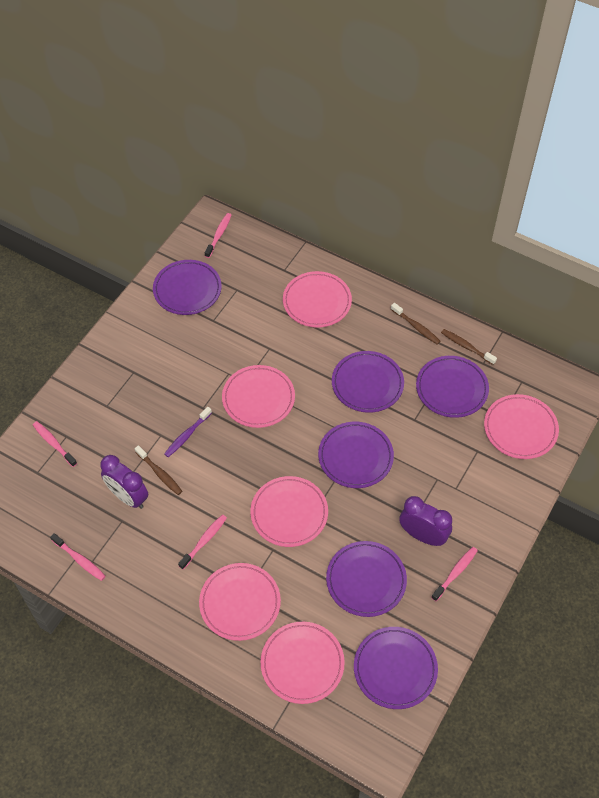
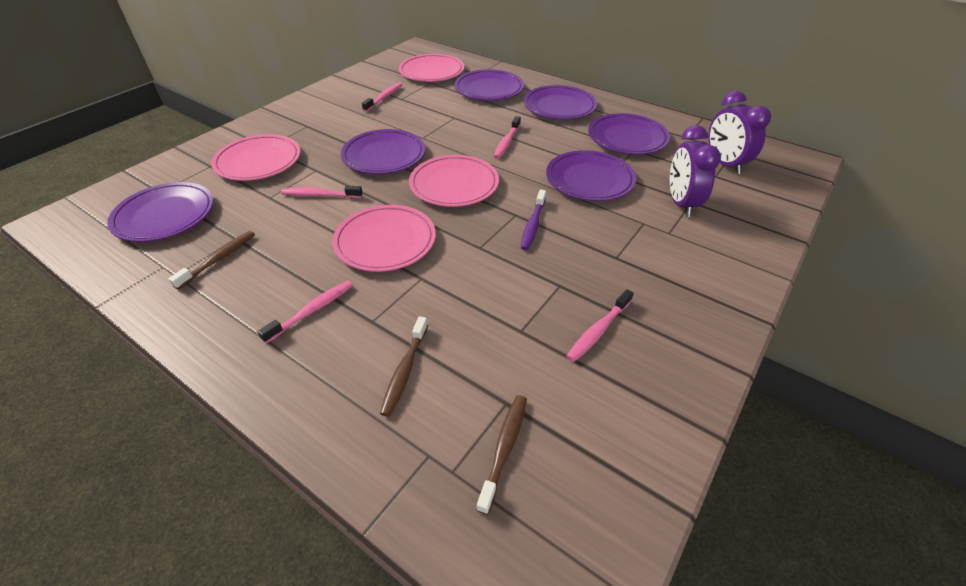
pink plate: 6 -> 4

